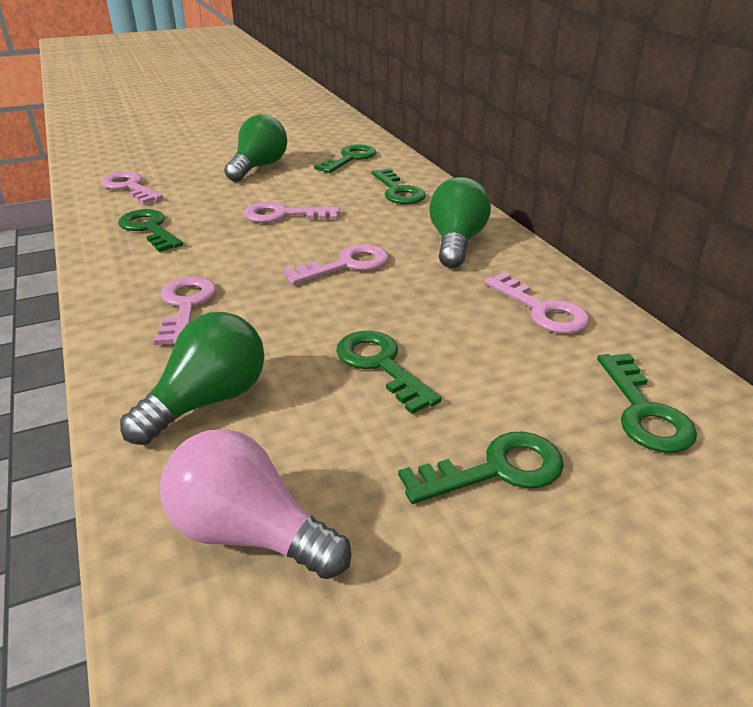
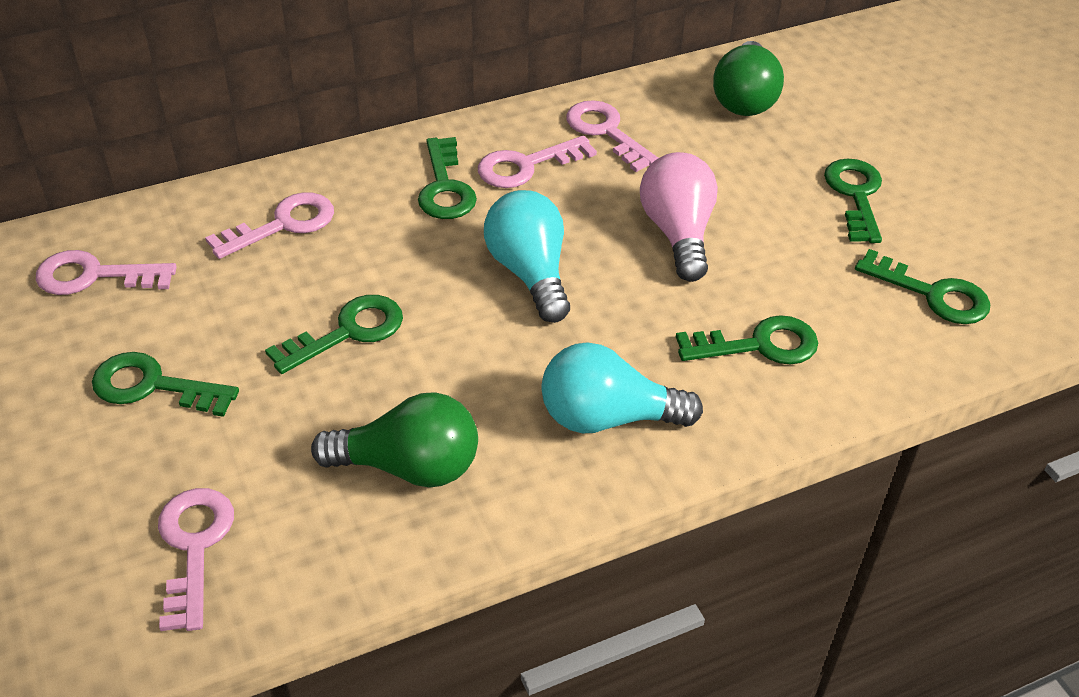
green light bulb: 3 -> 2
turquoise light bulb: 0 -> 2

